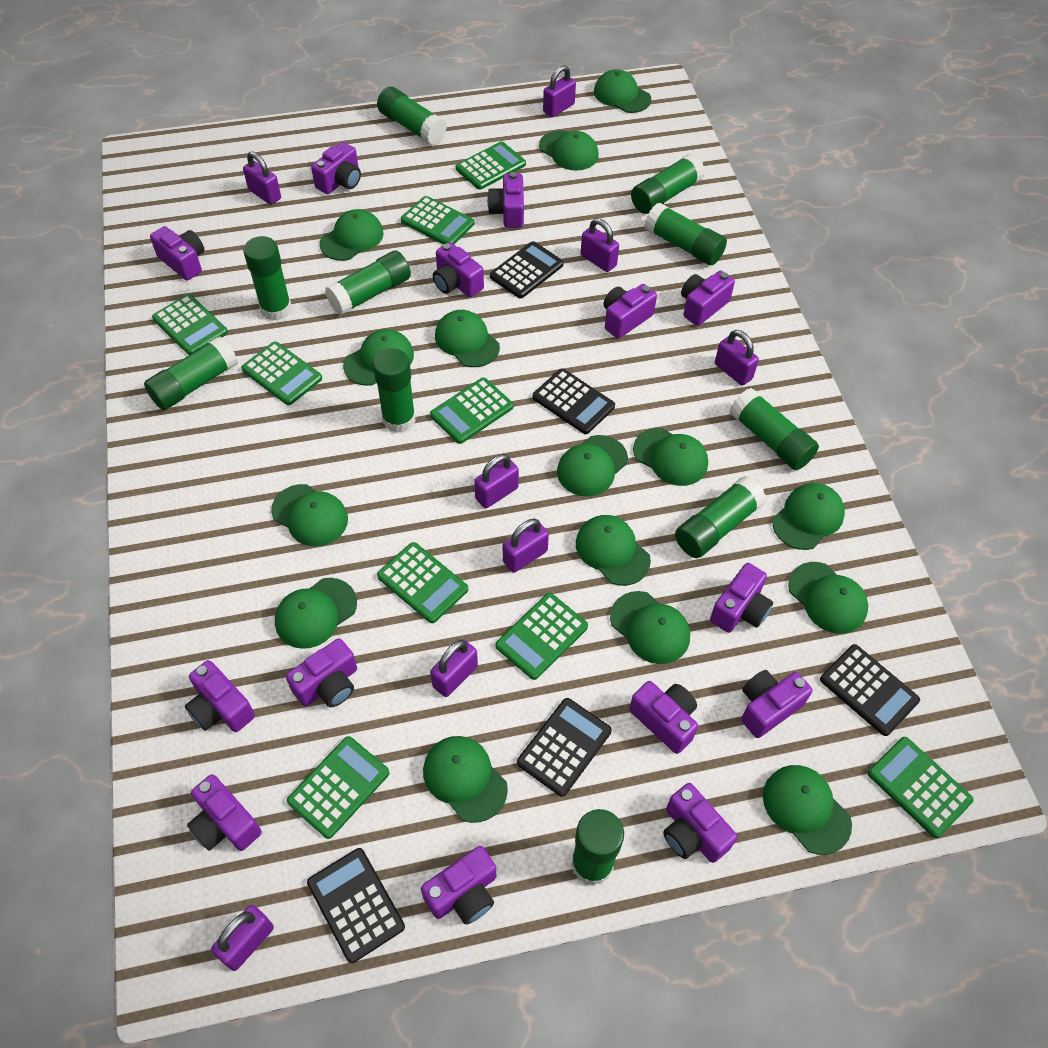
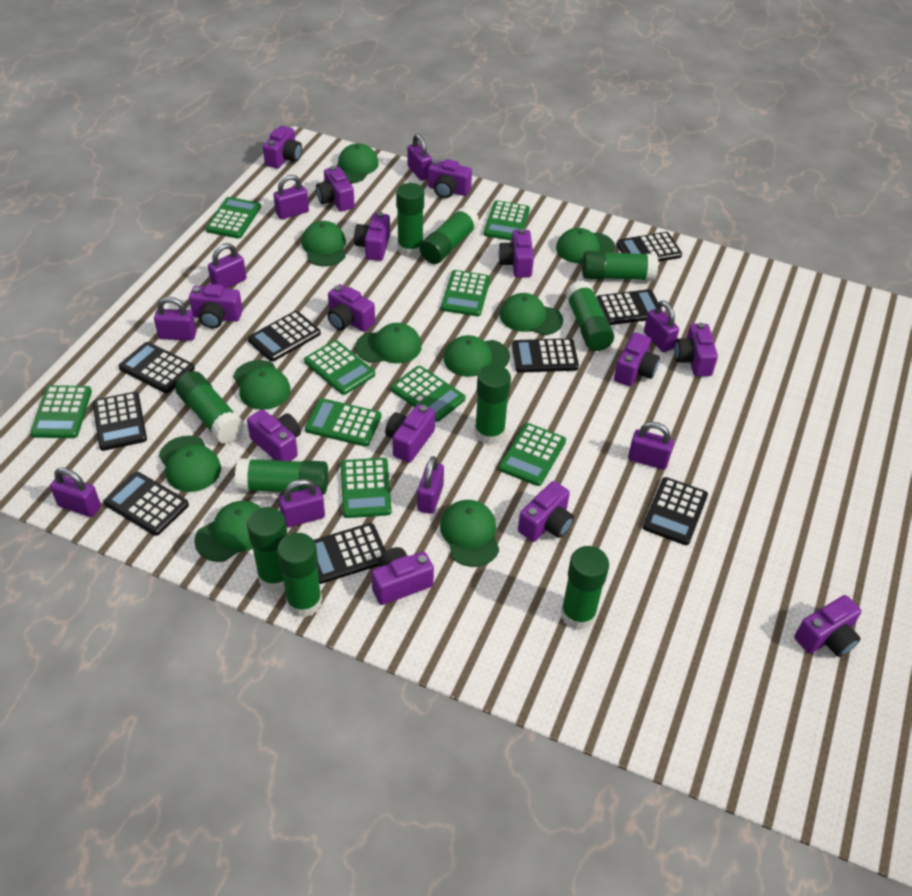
black calculator: 5 -> 9
green cap: 15 -> 10
purple padlock: 8 -> 9

